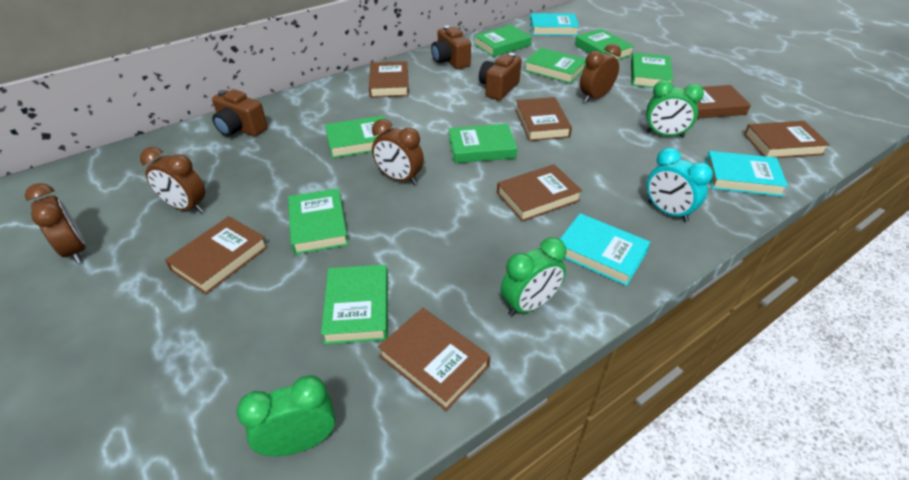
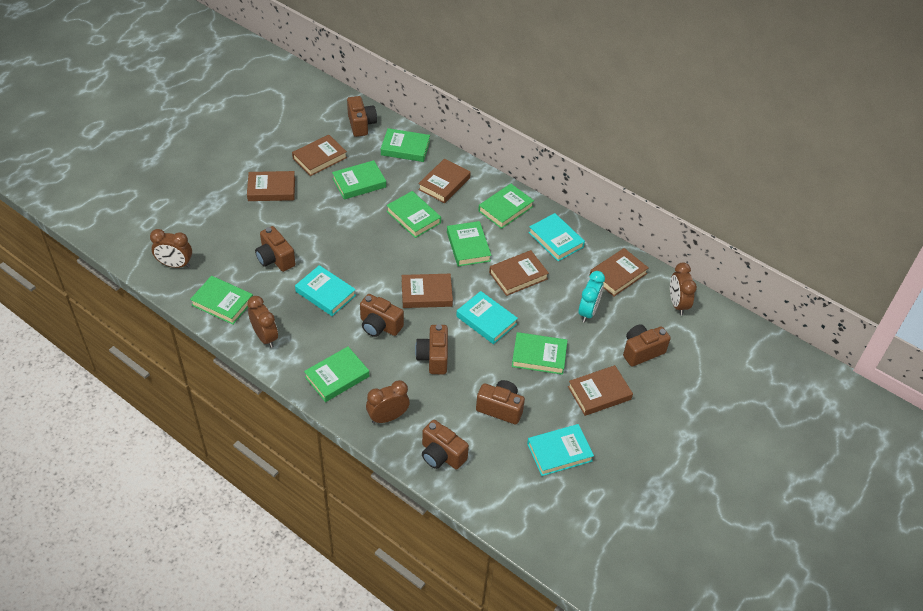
brown camera: 3 -> 7
green clock: 3 -> 0
turquoise book: 3 -> 4

